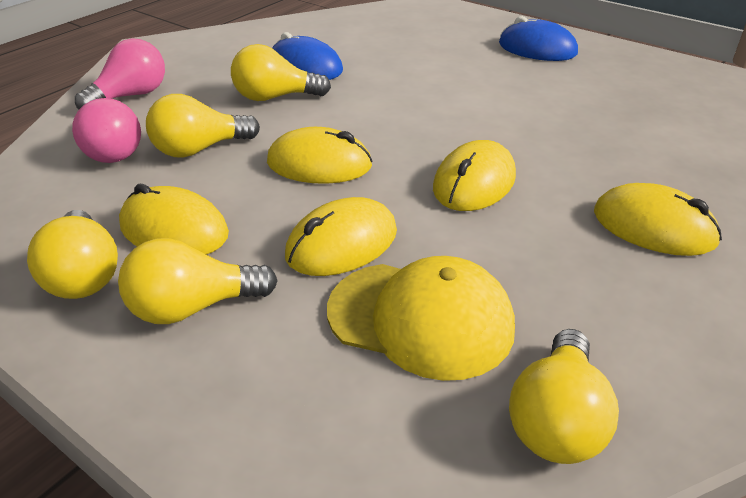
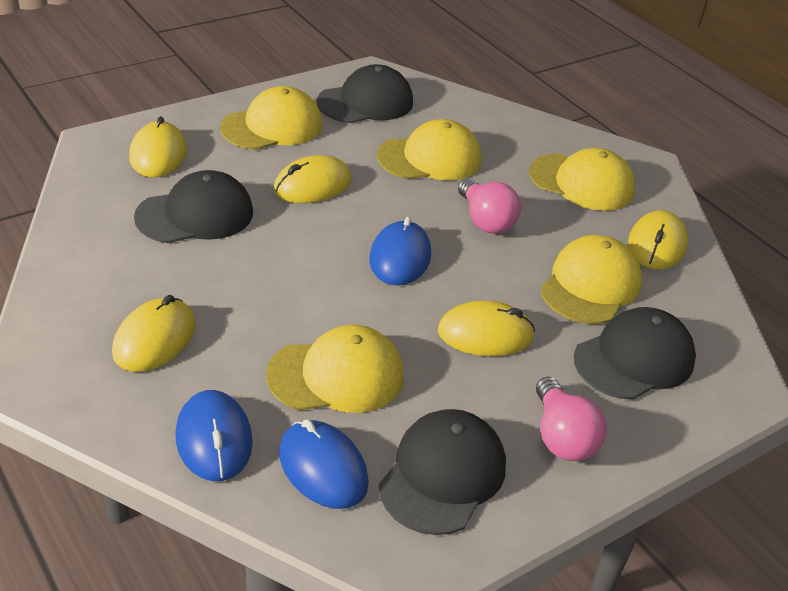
black cap: 0 -> 4
blue mouse: 2 -> 3
yellow cap: 1 -> 5
yellow light bulb: 5 -> 0

